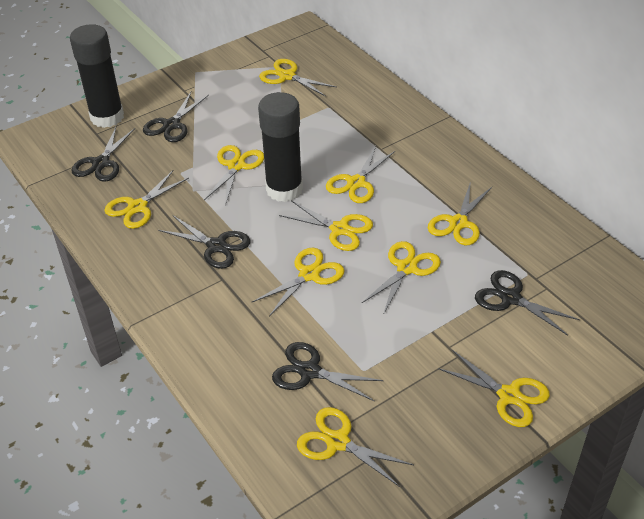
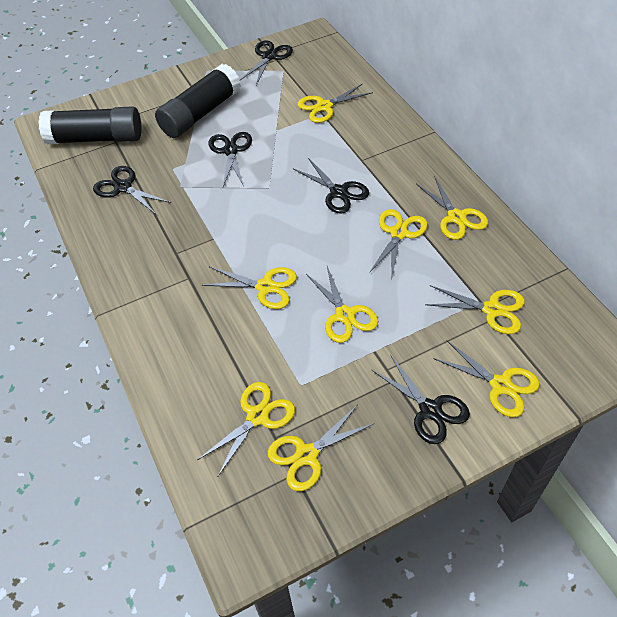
yellow scissors: 10 -> 9

